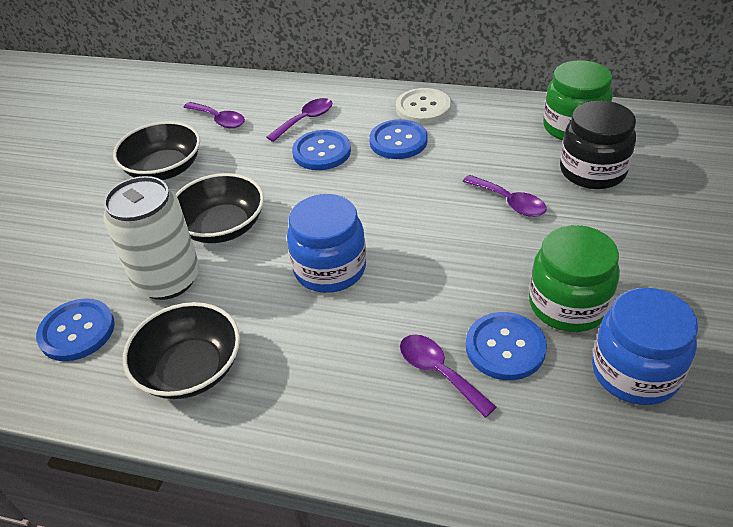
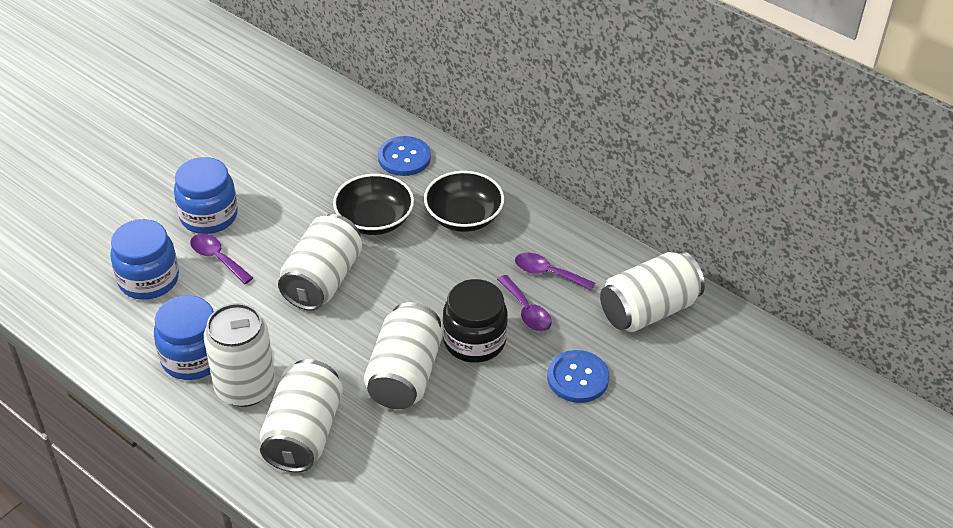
black bowl: 3 -> 2
blue button: 4 -> 2
blue jar: 2 -> 3
green jar: 2 -> 0
purple spoon: 4 -> 3
white button: 1 -> 0
white can: 1 -> 5

